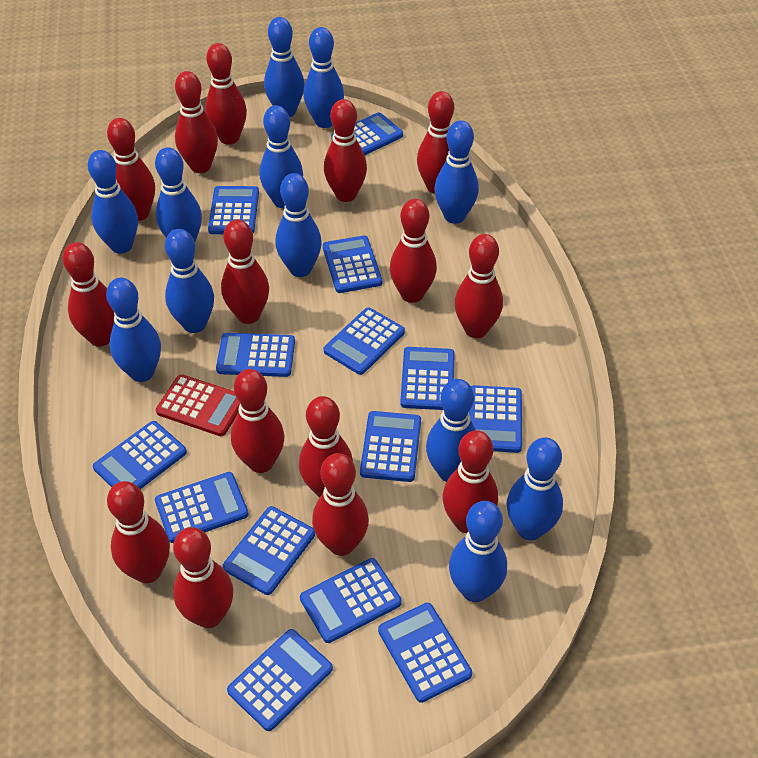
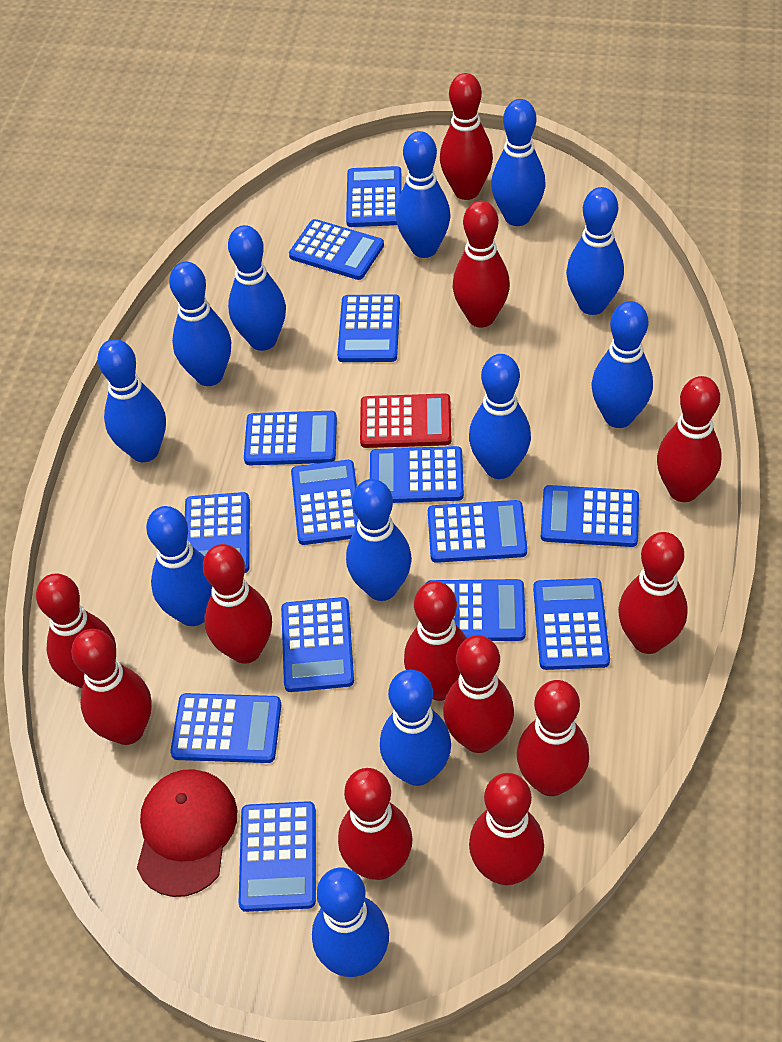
red bowling pin: 15 -> 12
red cap: 0 -> 1

